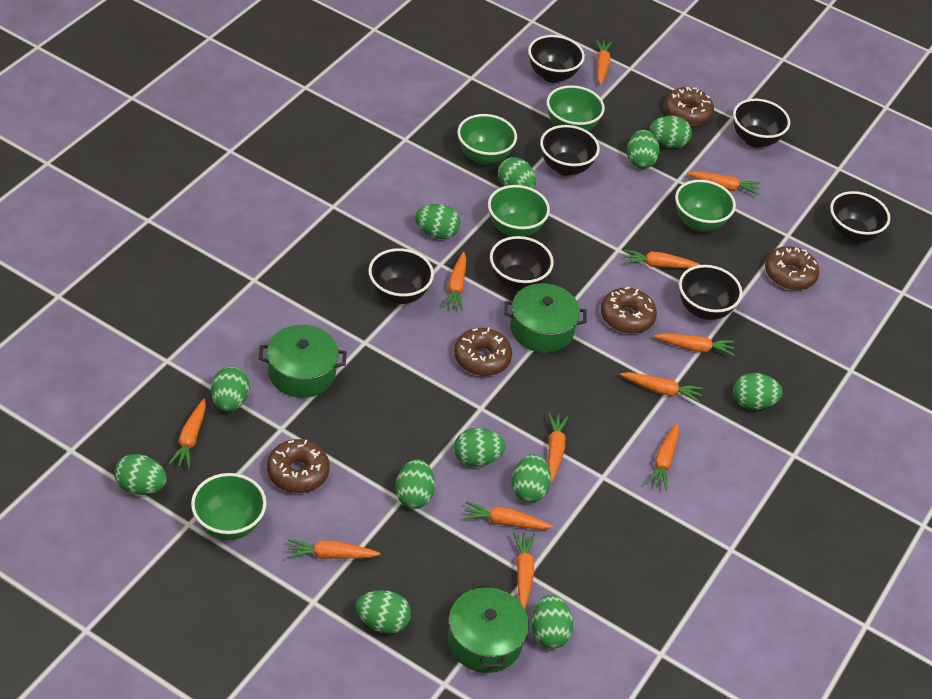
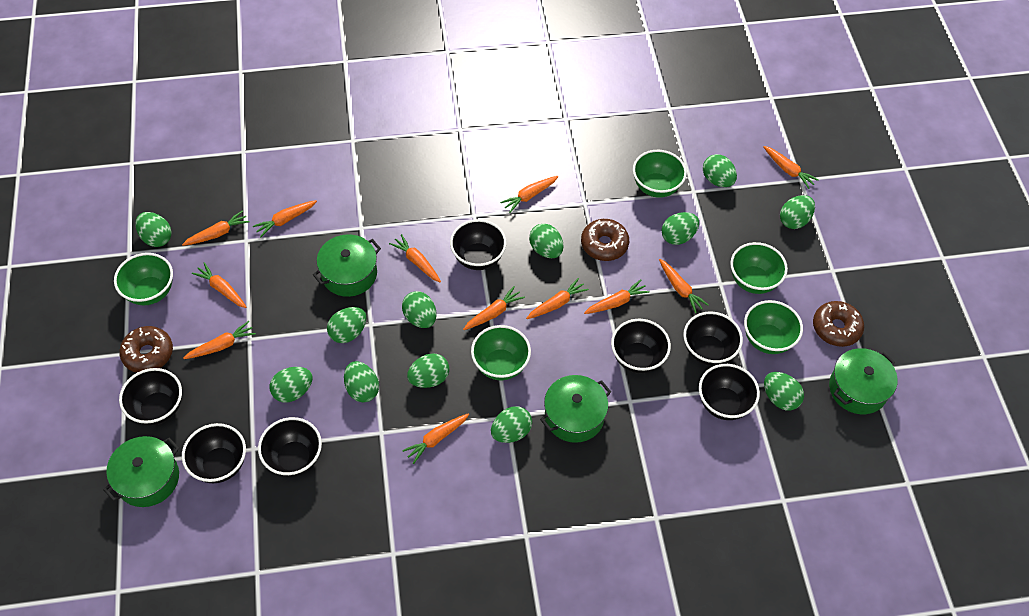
brown donut: 5 -> 3
green pot: 3 -> 4

